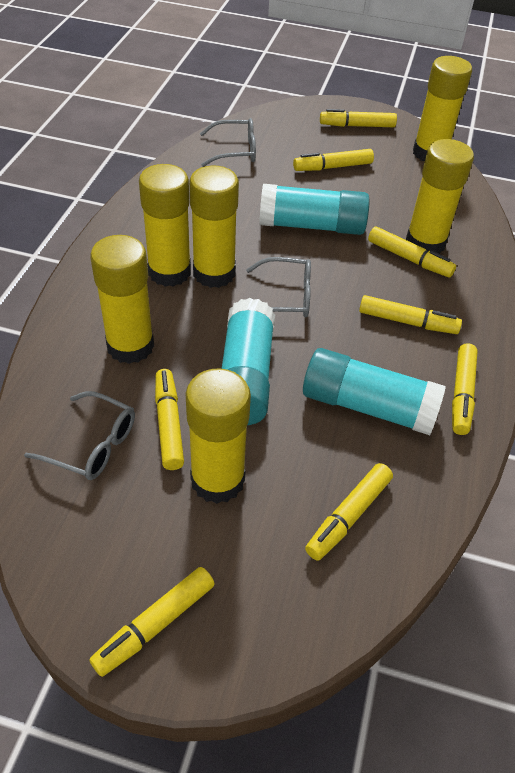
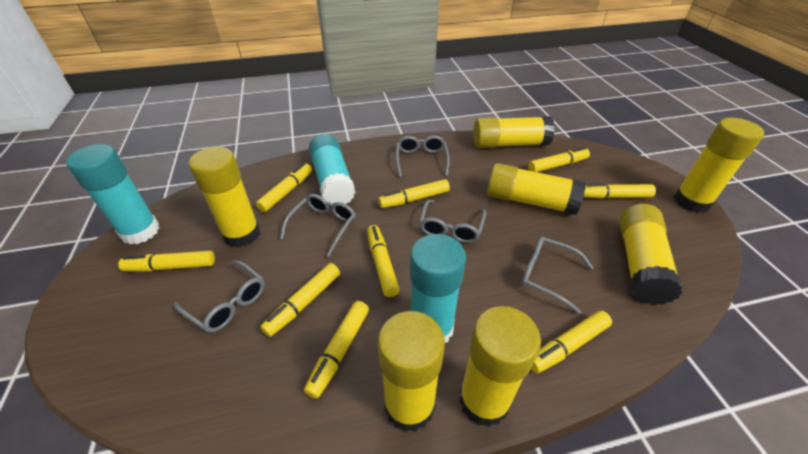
grey glasses: 3 -> 5
yellow glue stick: 6 -> 7
yellow marker: 8 -> 9

